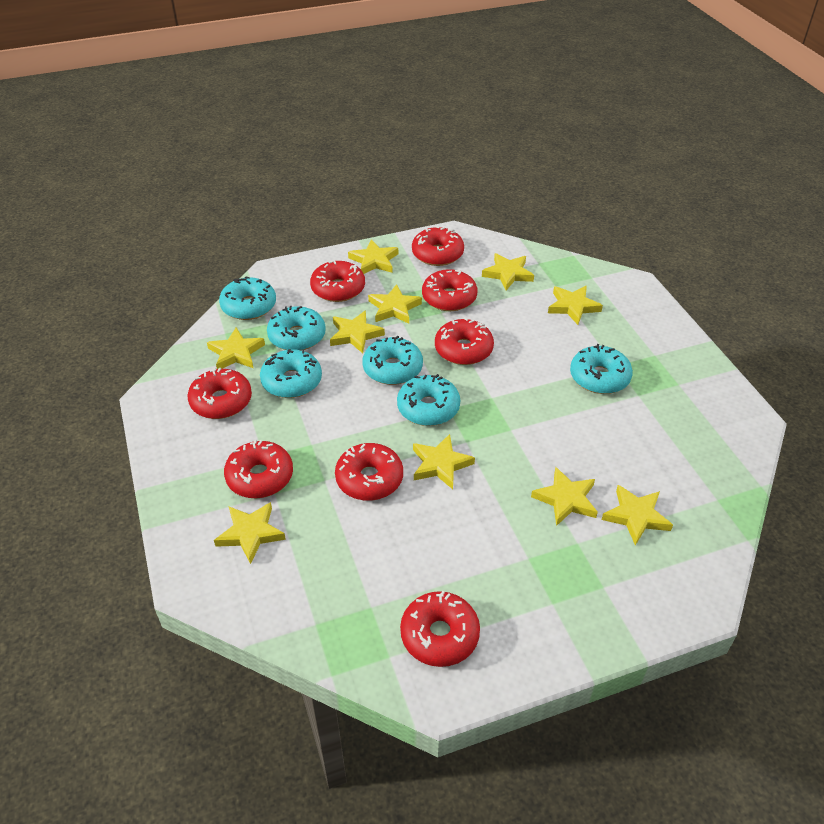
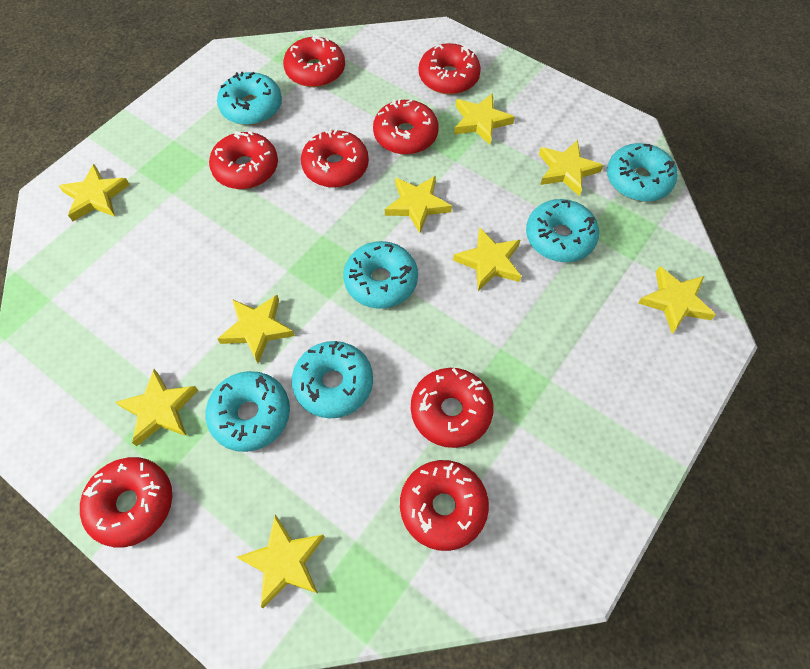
yellow star: 10 -> 9

